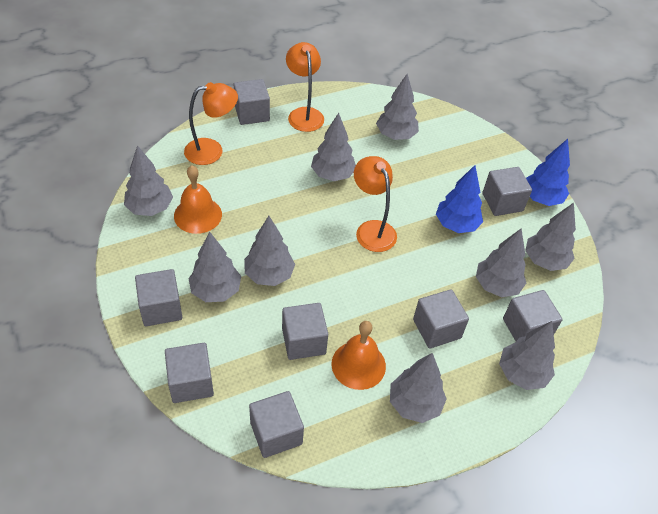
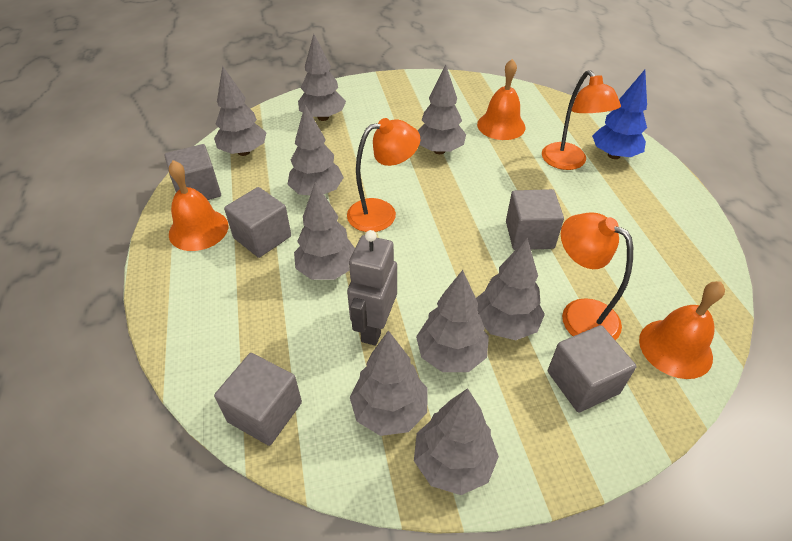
blue tree: 2 -> 1
grey cube: 8 -> 5
grey robot: 0 -> 1
orange bell: 2 -> 3

